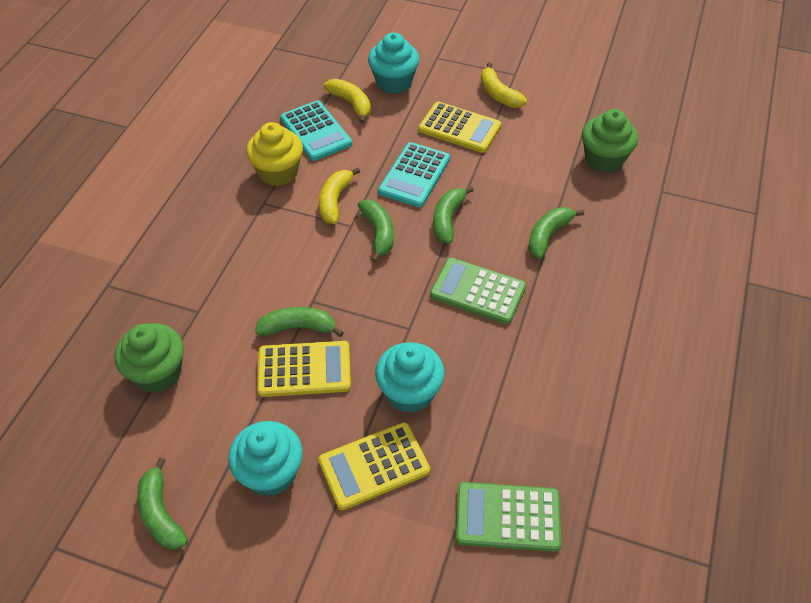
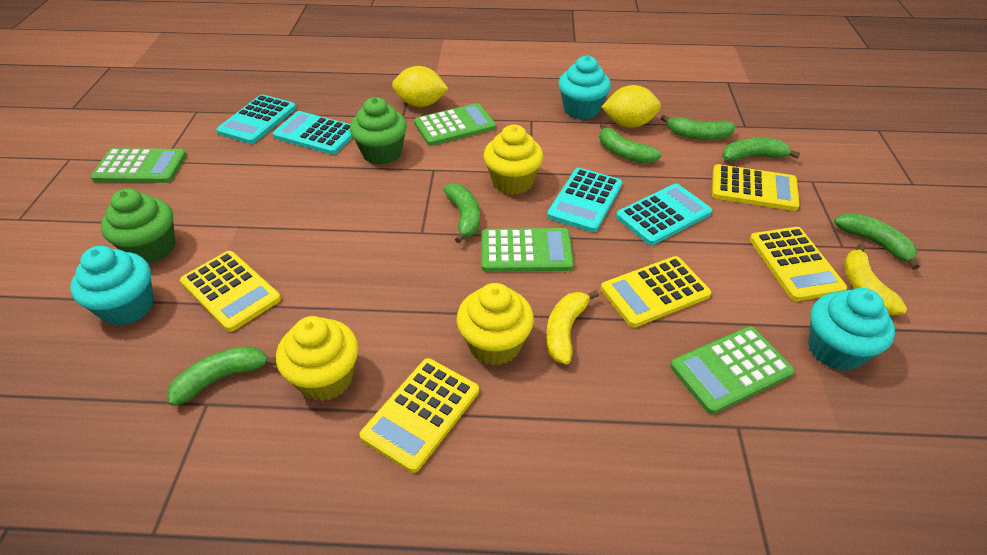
green banana: 5 -> 6
green calculator: 2 -> 4
turquoise calculator: 2 -> 4
yellow banana: 3 -> 2
yellow calculator: 3 -> 5
yellow cupcake: 1 -> 3
yellow lemon: 0 -> 2

